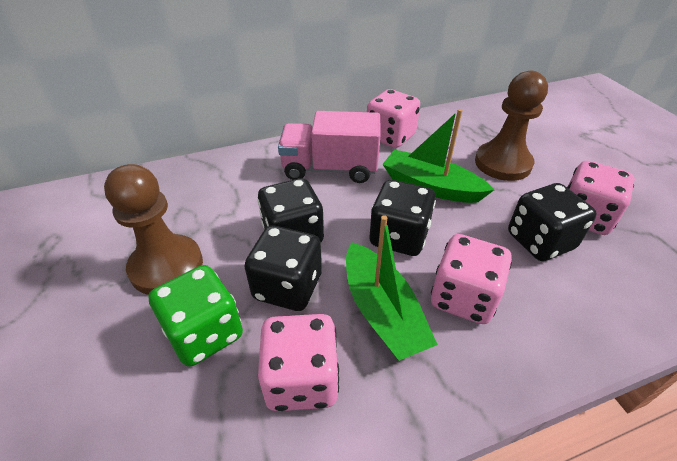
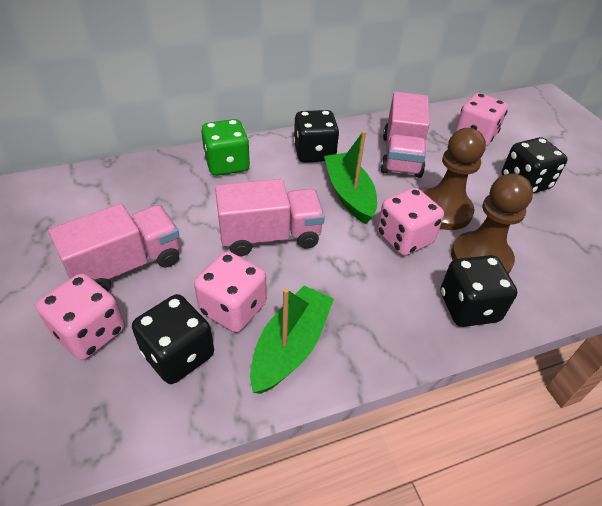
pink truck: 1 -> 3

